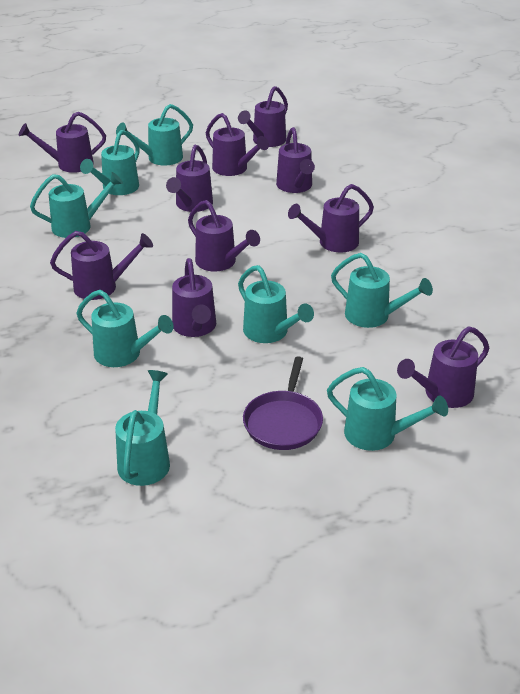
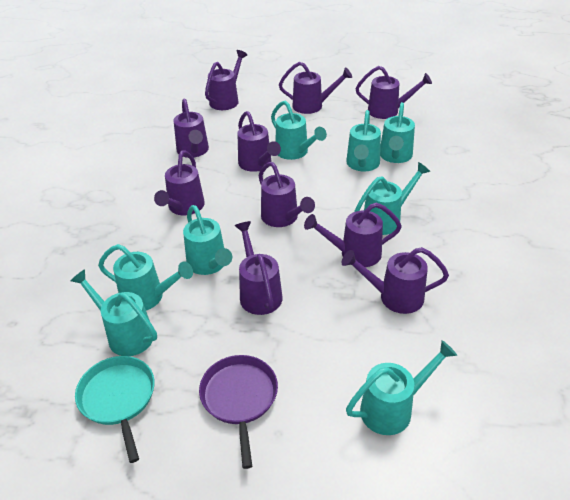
turquoise pan: 0 -> 1

